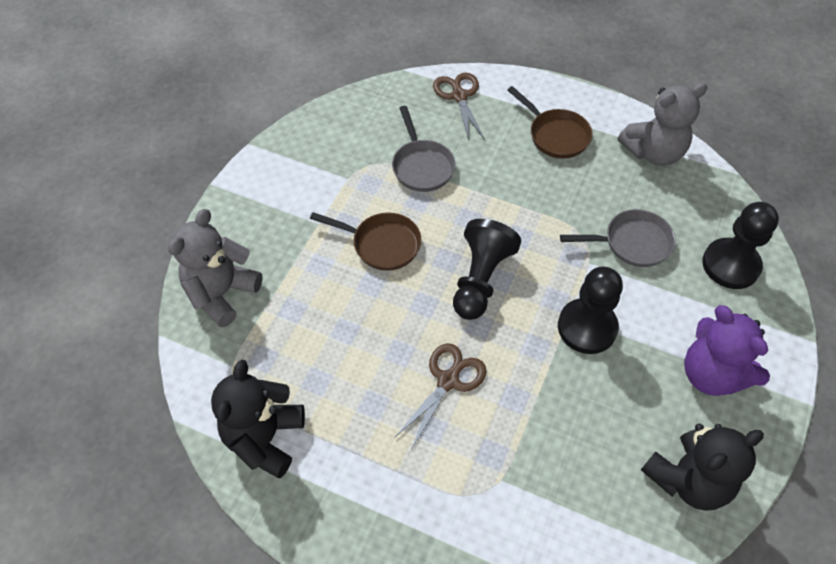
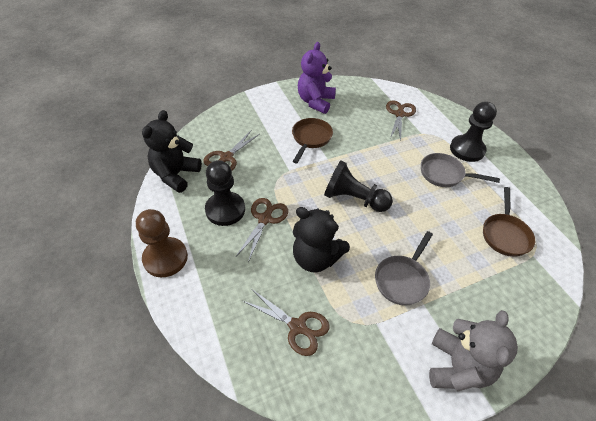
brown pawn: 0 -> 1
brown scissors: 2 -> 4
grey teddy bear: 2 -> 1

